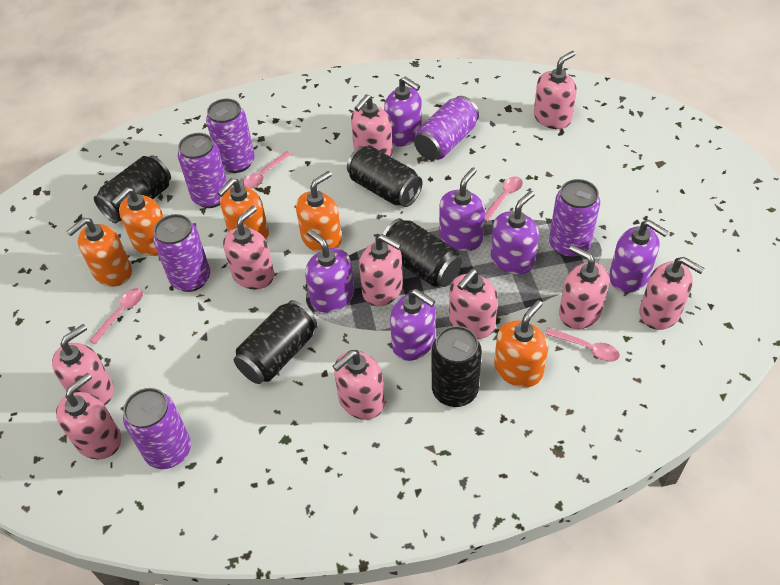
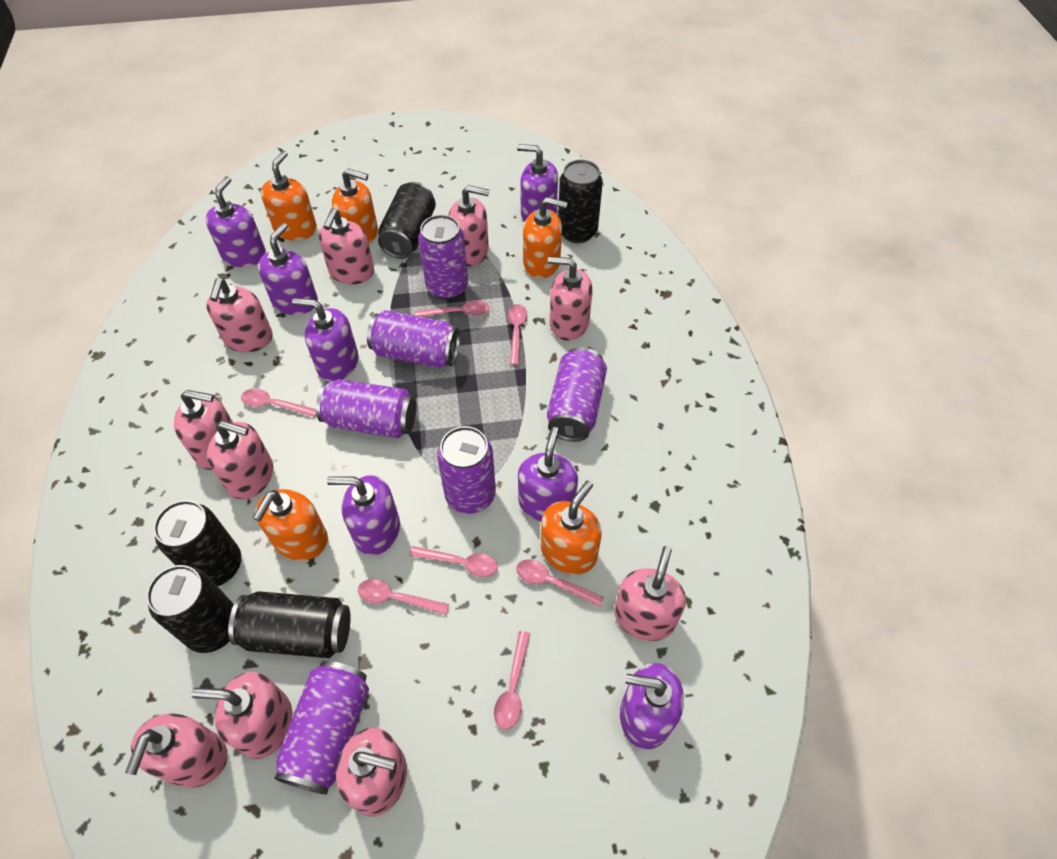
pink spoon: 4 -> 7
purple soap dispenser: 6 -> 7

